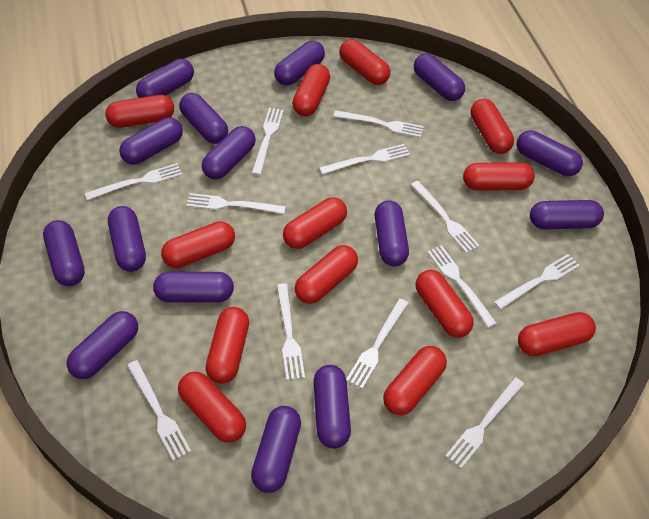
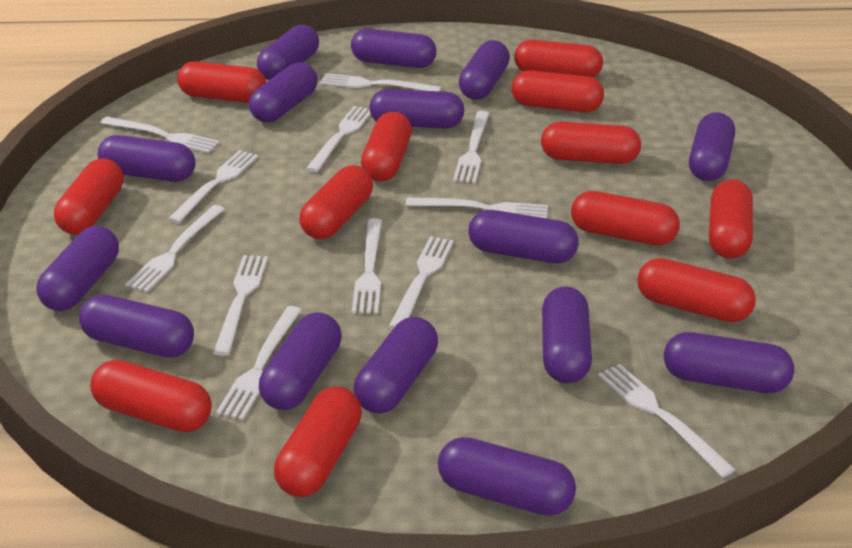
red capsule: 13 -> 12

